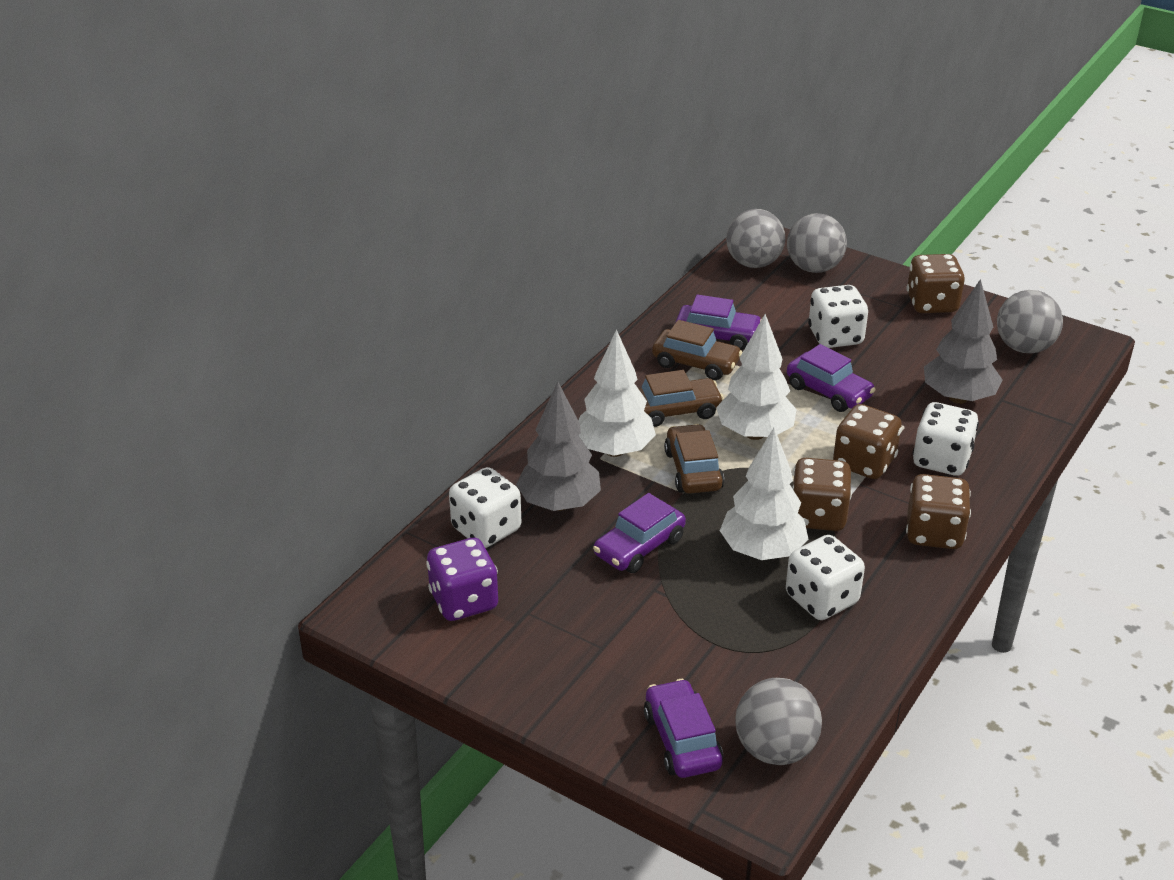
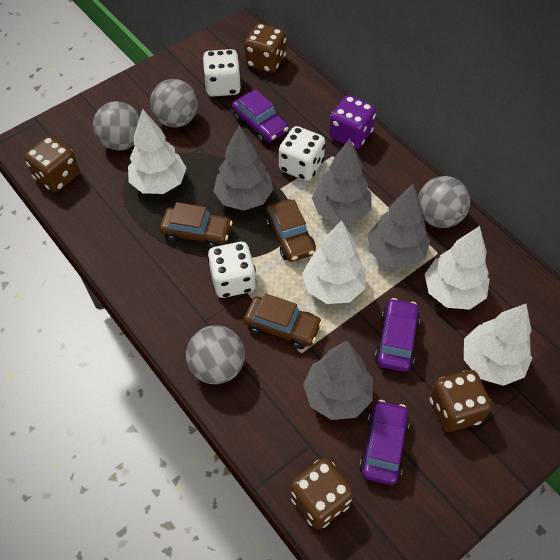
grey tree: 2 -> 4
purple car: 4 -> 3
white dice: 4 -> 3
white tree: 3 -> 4

